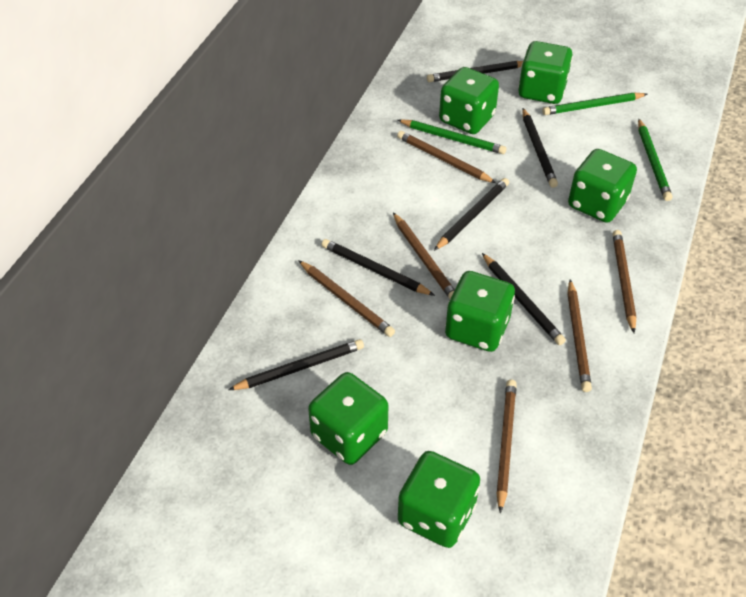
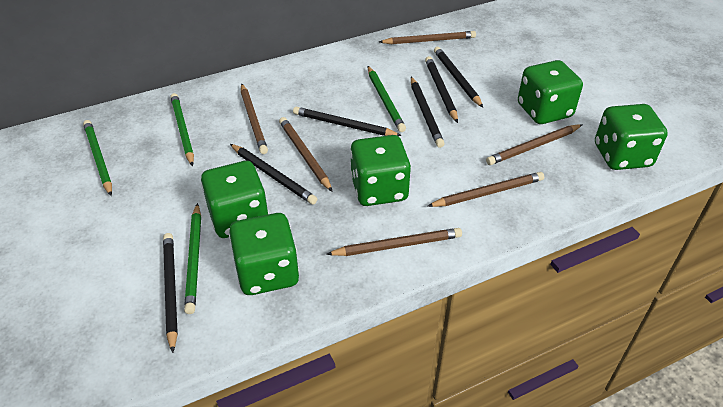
green dice: 6 -> 5
green pencil: 3 -> 4

